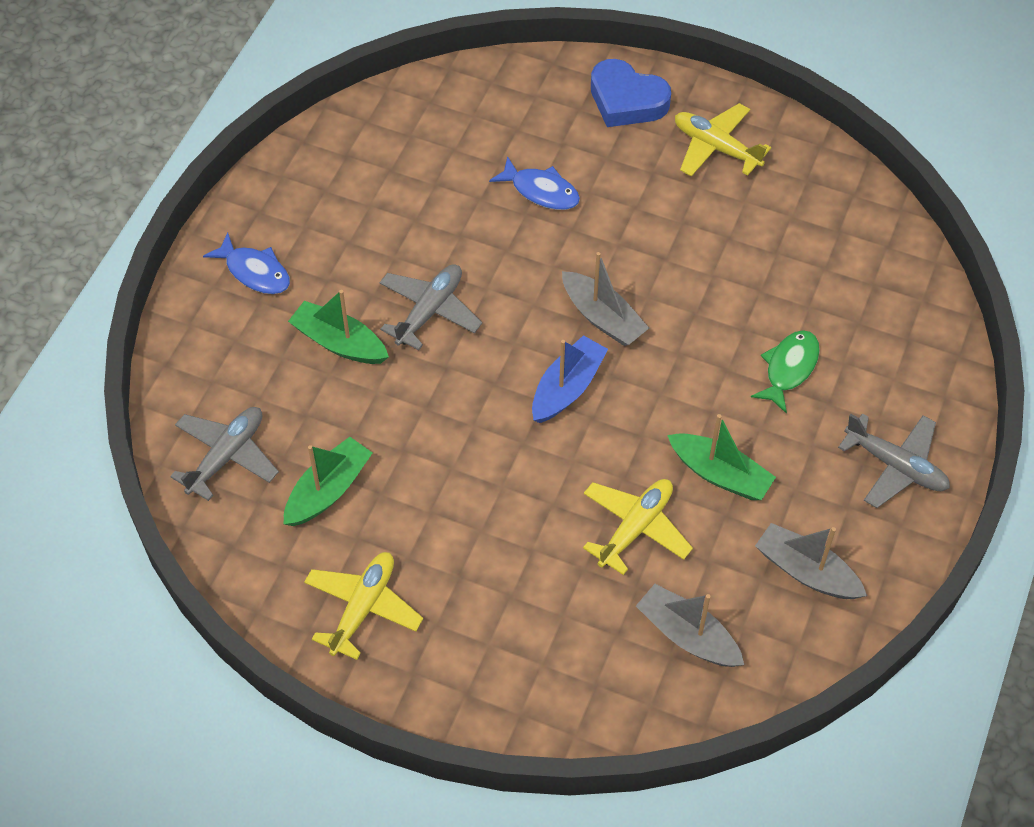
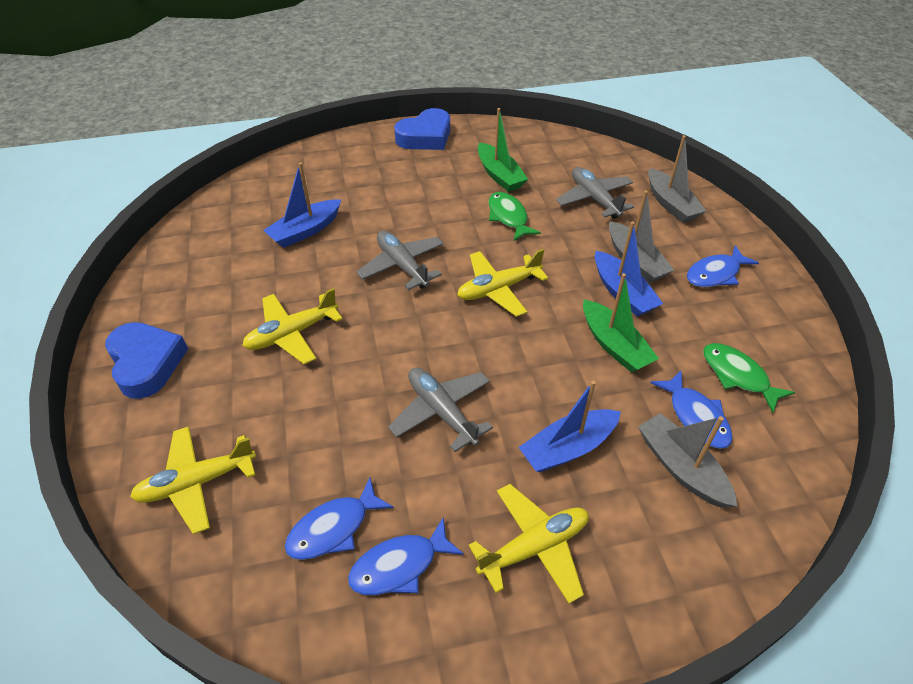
blue boat: 1 -> 3
blue fish: 2 -> 4
blue heart: 1 -> 2
green boat: 3 -> 2
green fish: 1 -> 2
yellow plane: 3 -> 4

